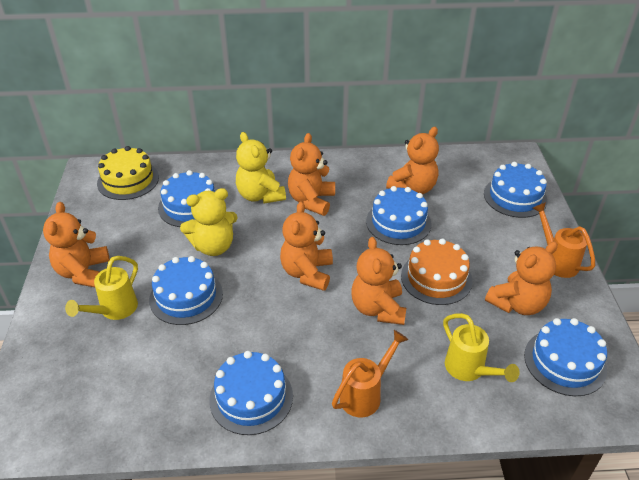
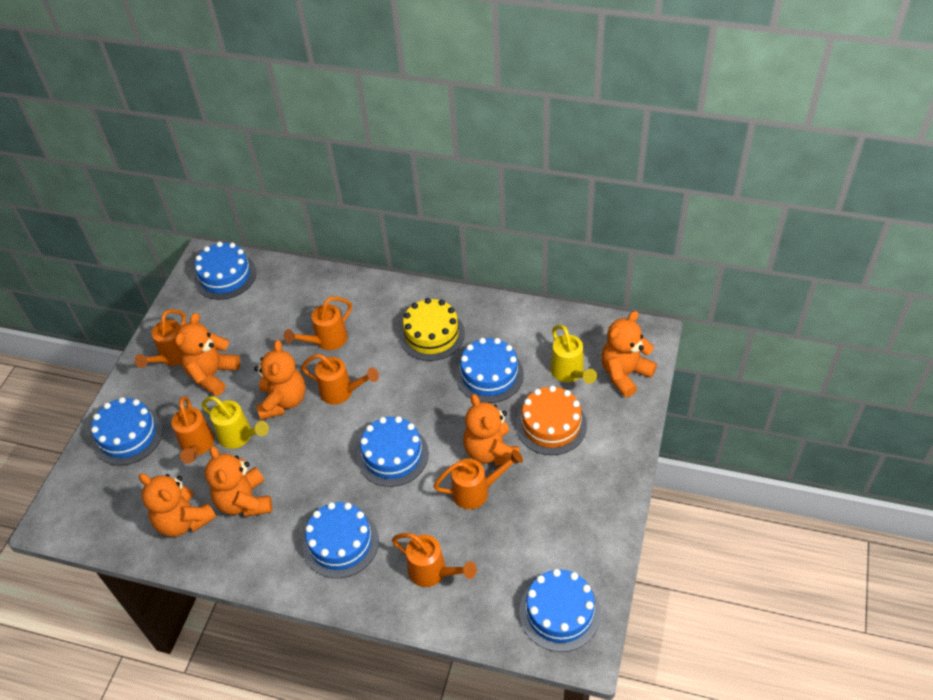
orange watering can: 2 -> 6
yellow teddy bear: 2 -> 0

